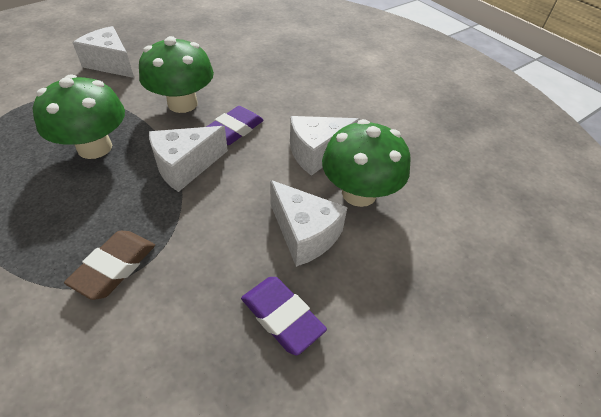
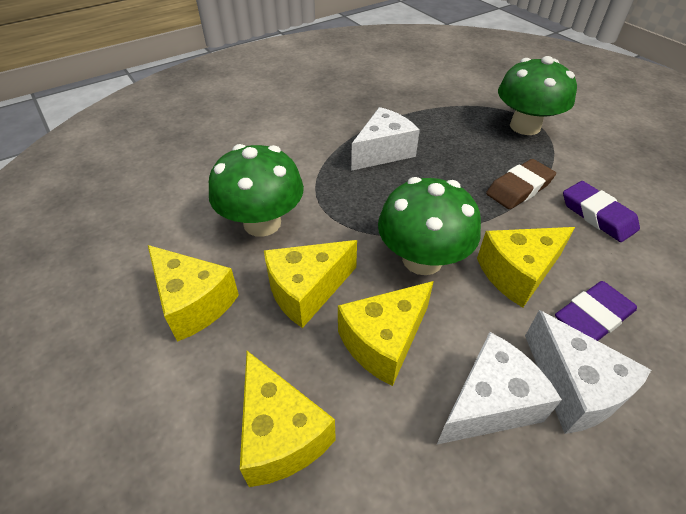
white cheese: 4 -> 3
yellow cheese: 0 -> 5

